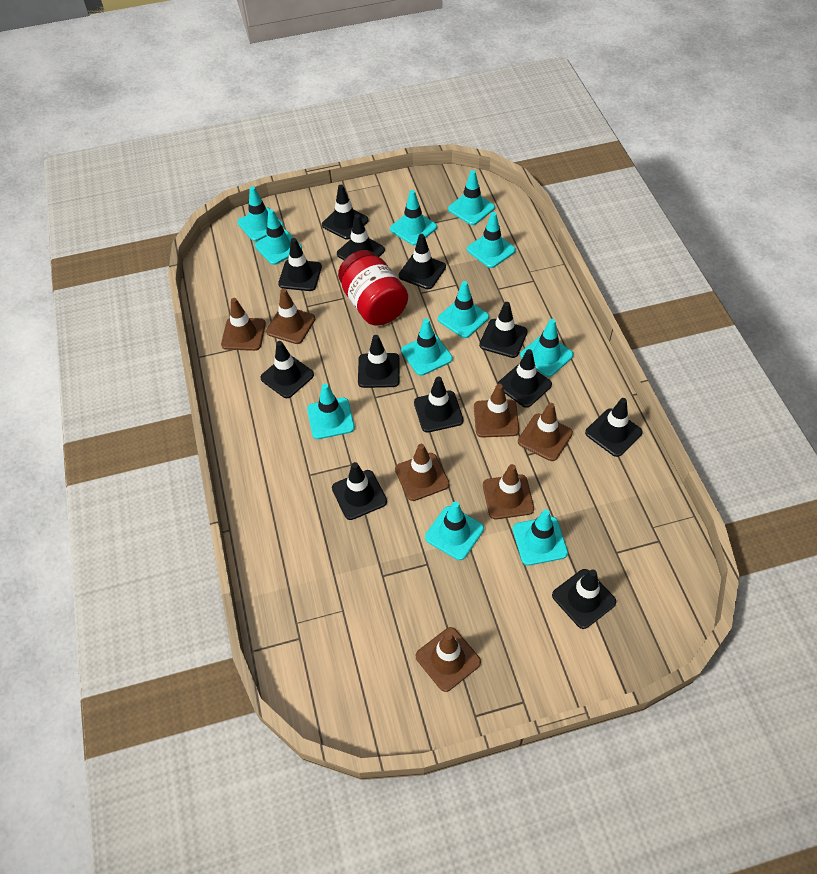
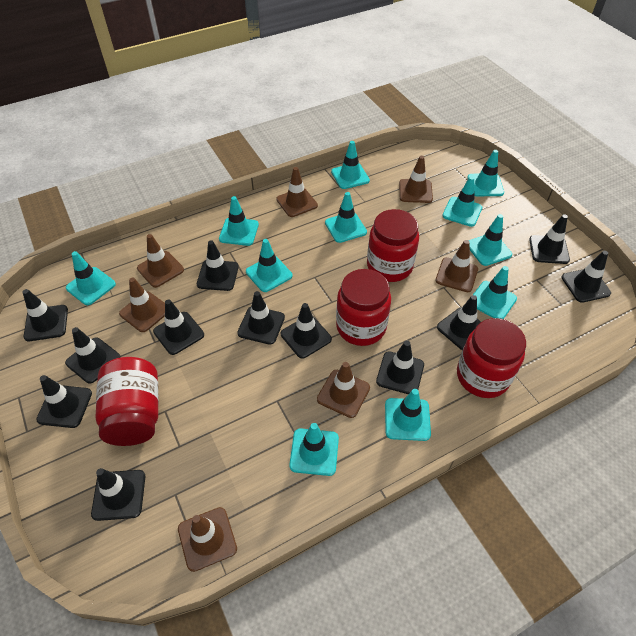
red jar: 1 -> 4

